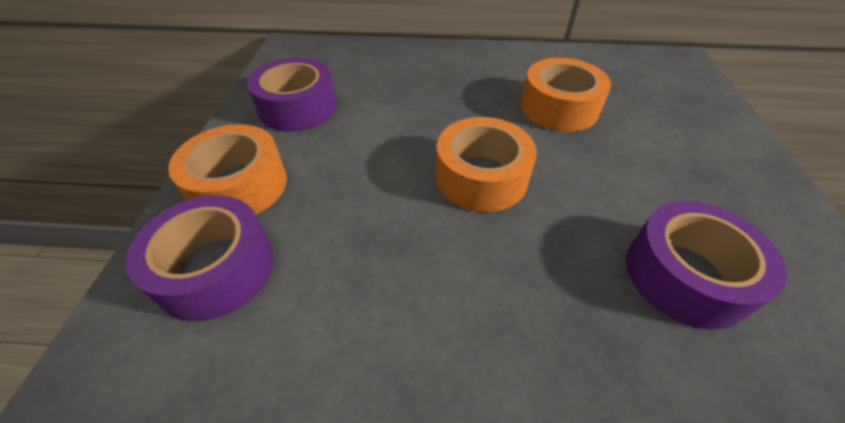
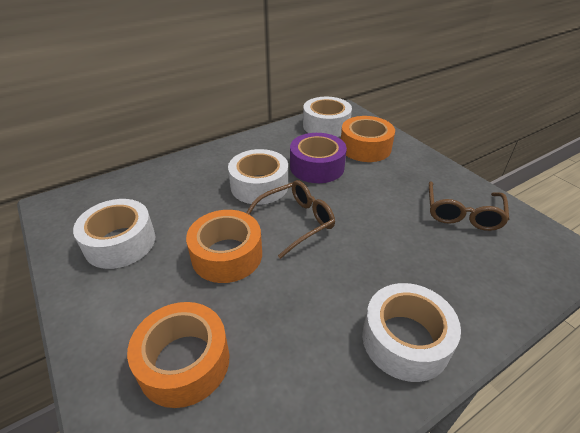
brown glasses: 0 -> 2
purple tape: 3 -> 1
white tape: 0 -> 4

